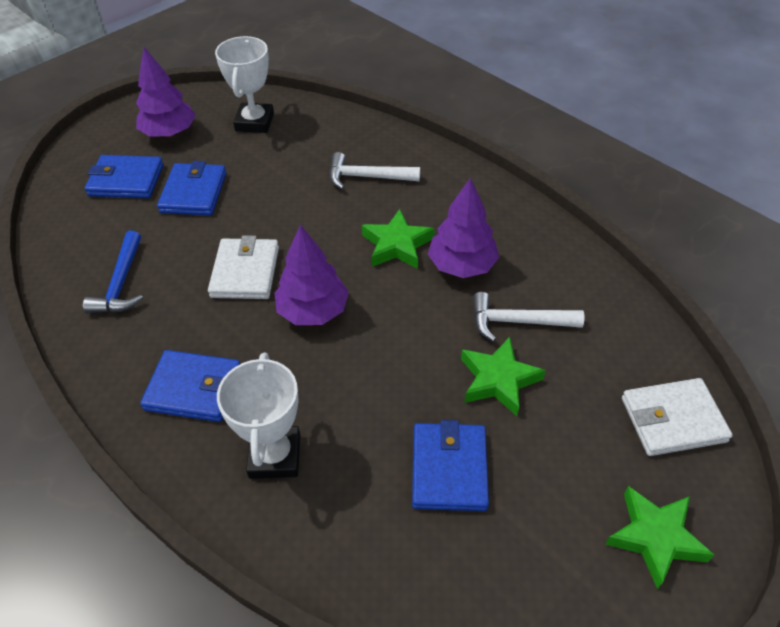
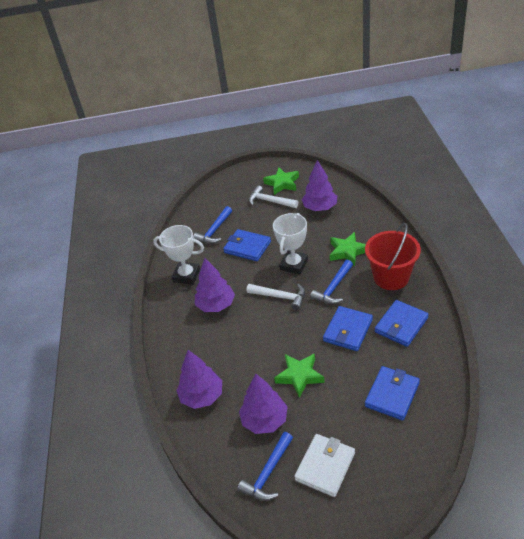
blue hammer: 1 -> 3
purple tree: 3 -> 4
red bucket: 0 -> 1
white wallet: 2 -> 1

